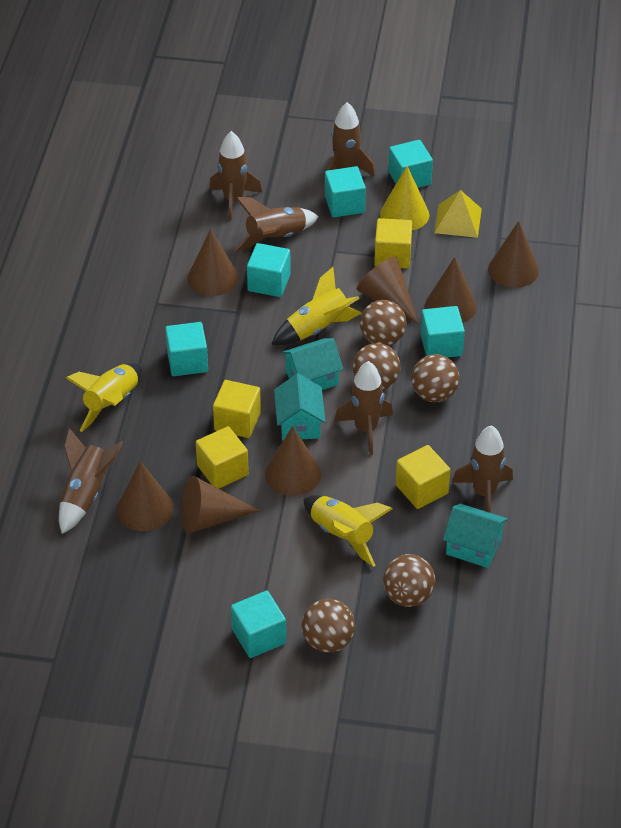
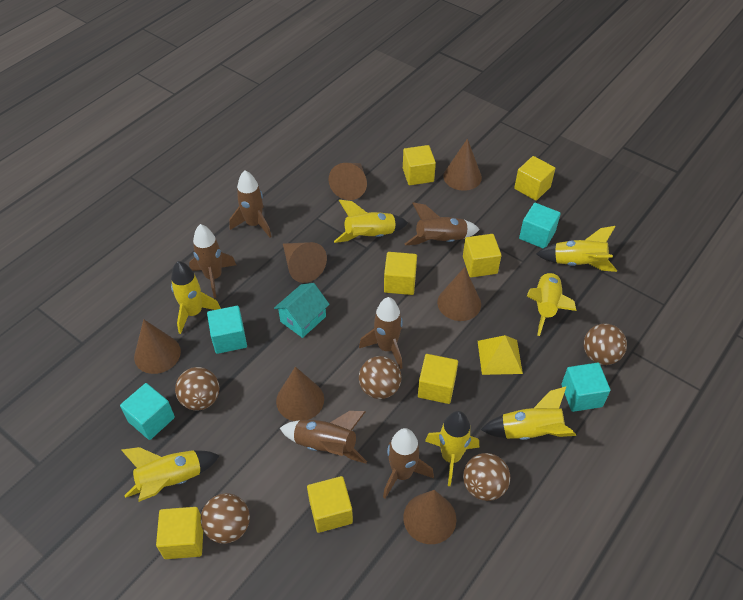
turquoise cube: 6 -> 4
turquoise house: 3 -> 1
yellow cone: 1 -> 0
yellow cube: 4 -> 7
yellow rocket: 3 -> 7

